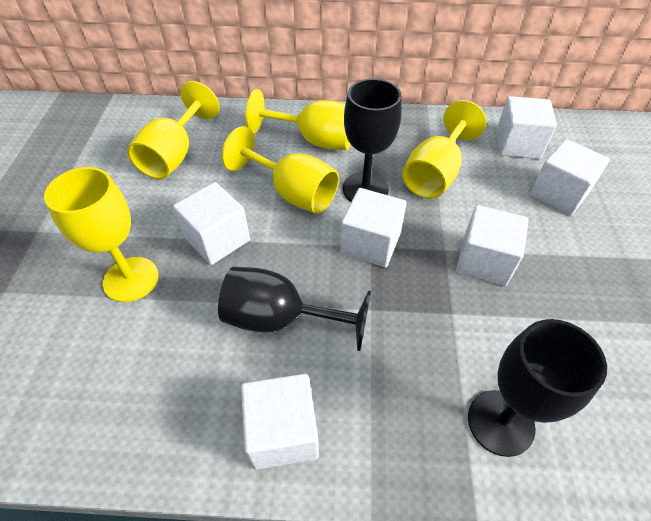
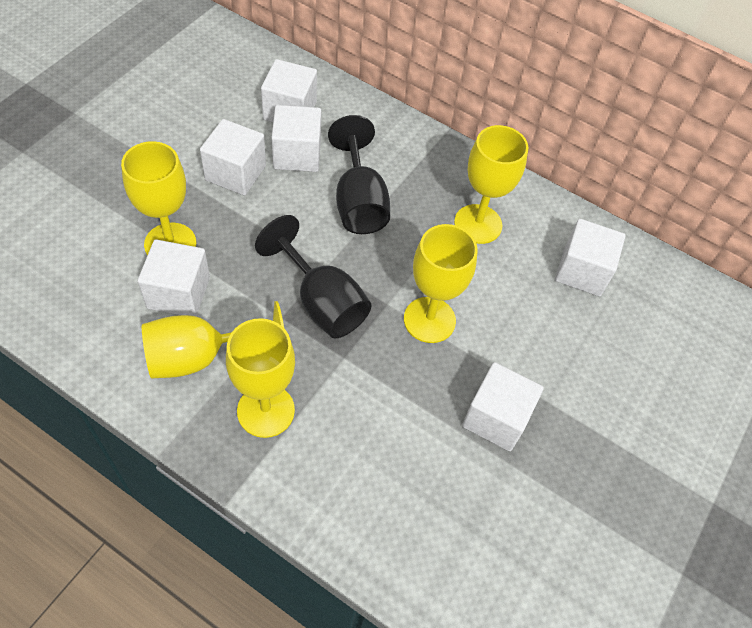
black goblet: 3 -> 2

